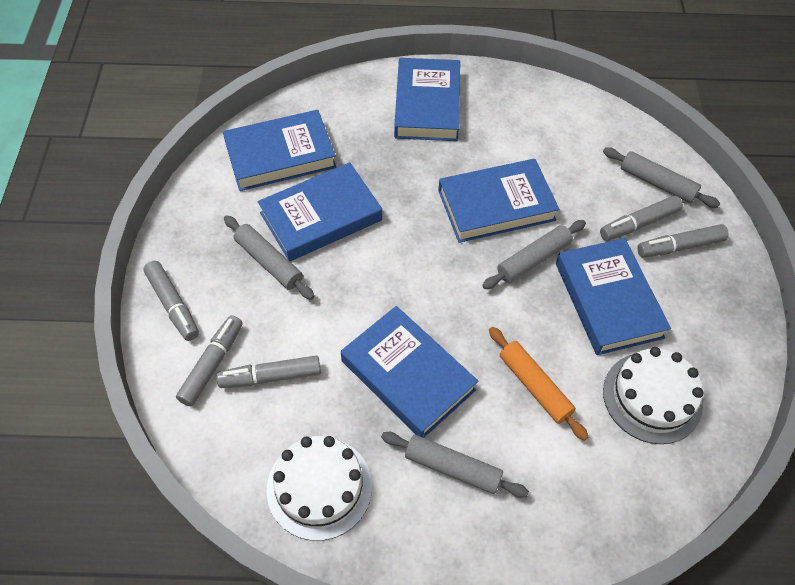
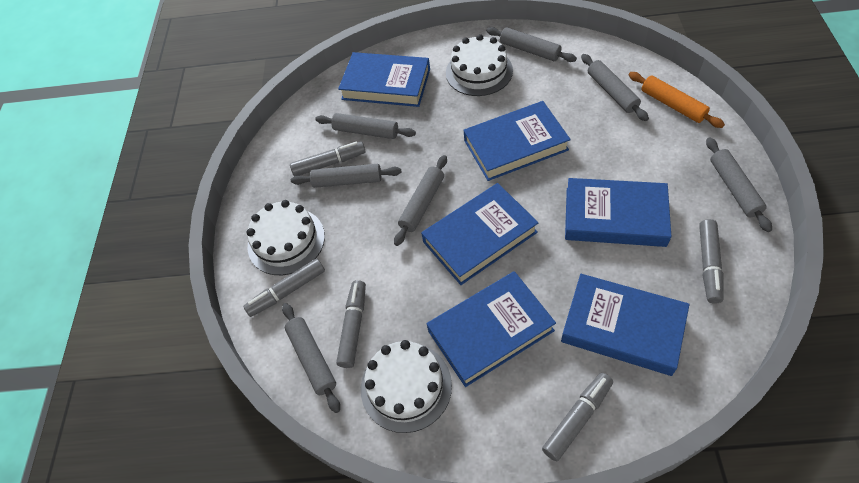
grey rolling pin: 4 -> 7
white cake: 2 -> 3

